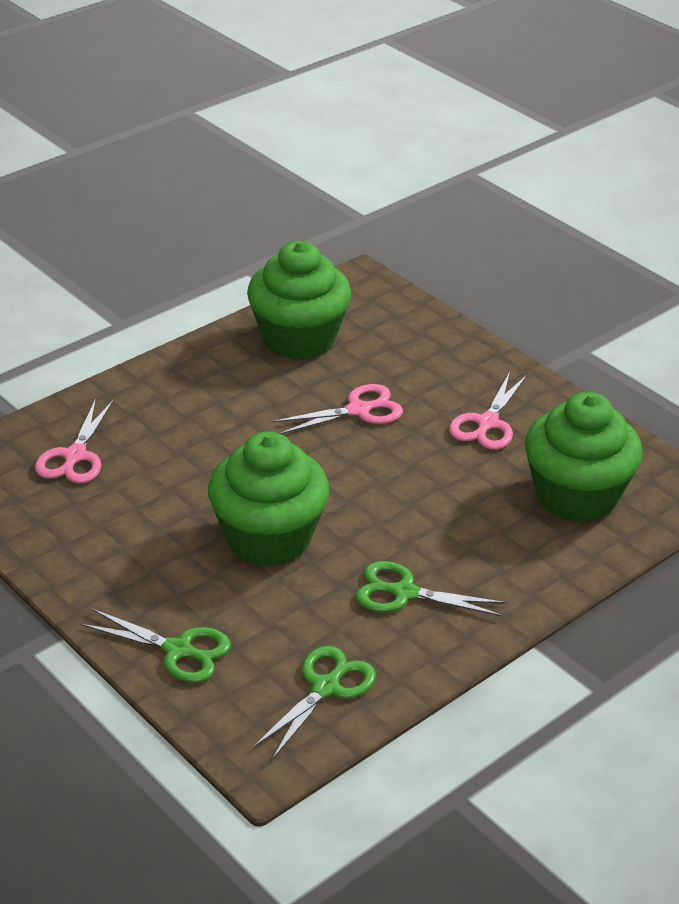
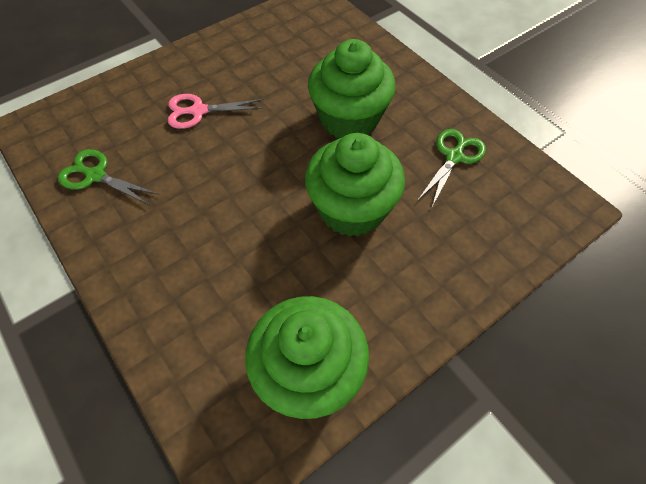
green scissors: 3 -> 2
pink scissors: 3 -> 1

